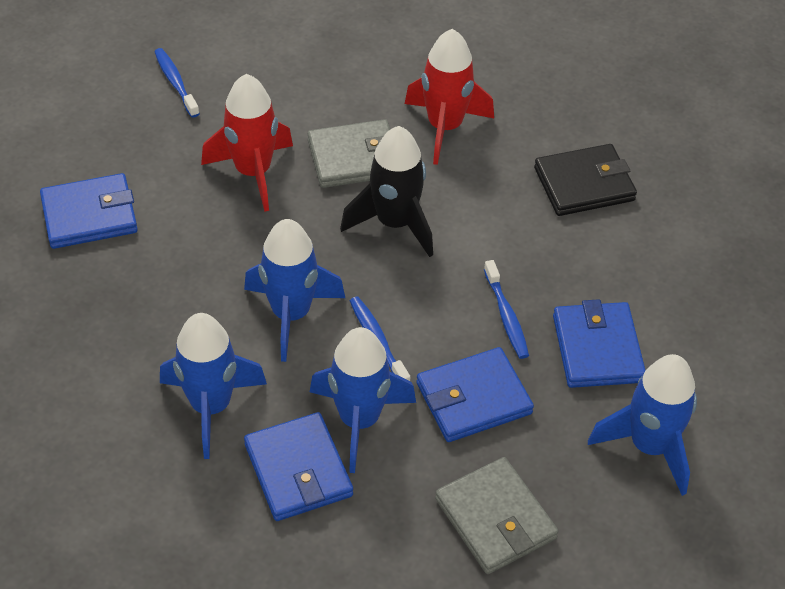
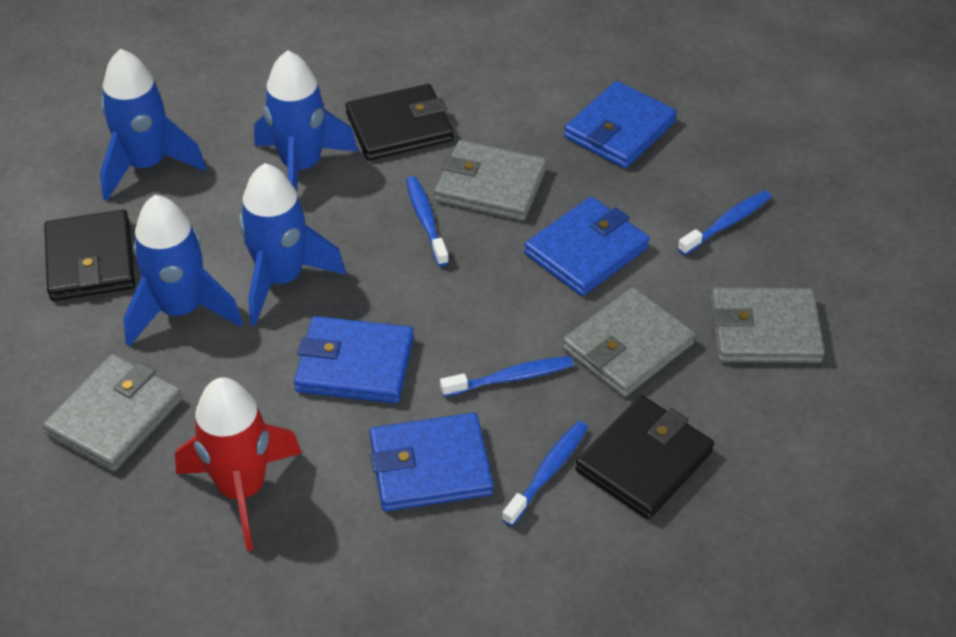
black rocket: 1 -> 0
black wallet: 1 -> 3
blue toothbrush: 3 -> 4
grey wallet: 2 -> 4
red rocket: 2 -> 1

